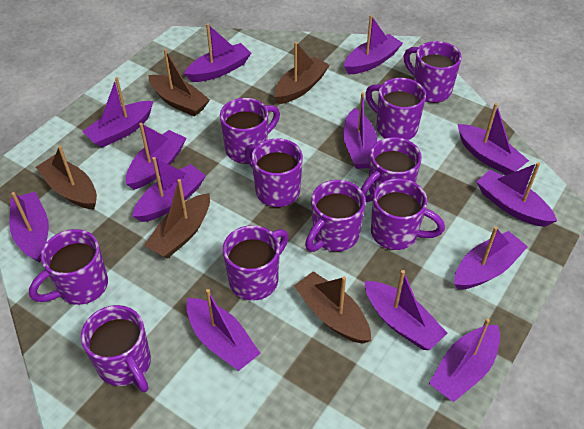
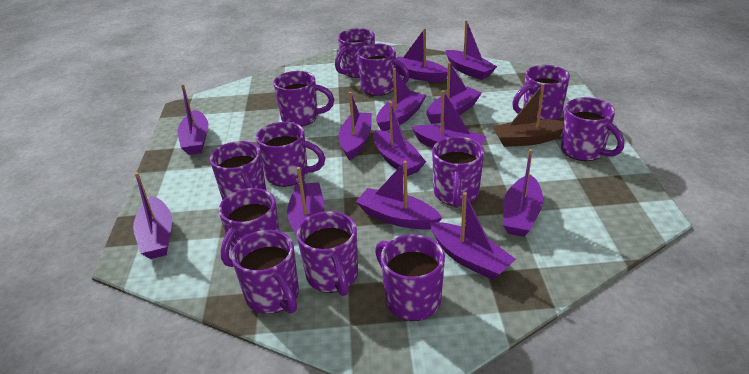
brown boat: 5 -> 1
purple mug: 10 -> 12

